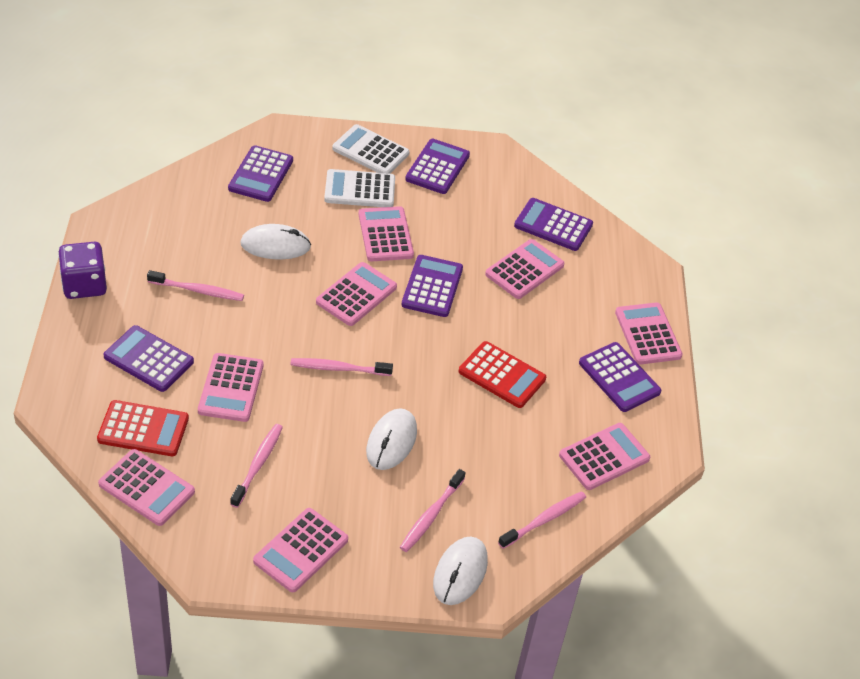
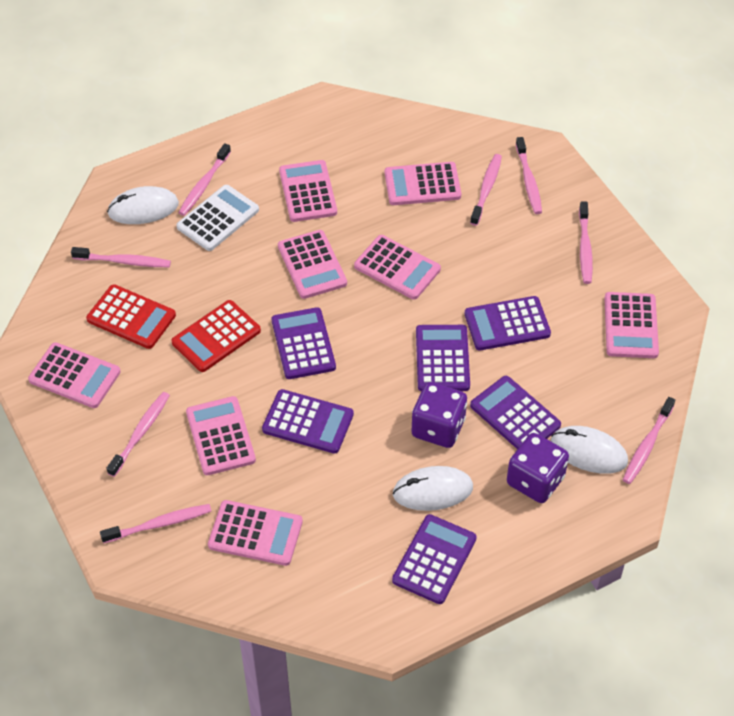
pink toothbrush: 5 -> 8
purple dice: 1 -> 2
white calculator: 2 -> 1

